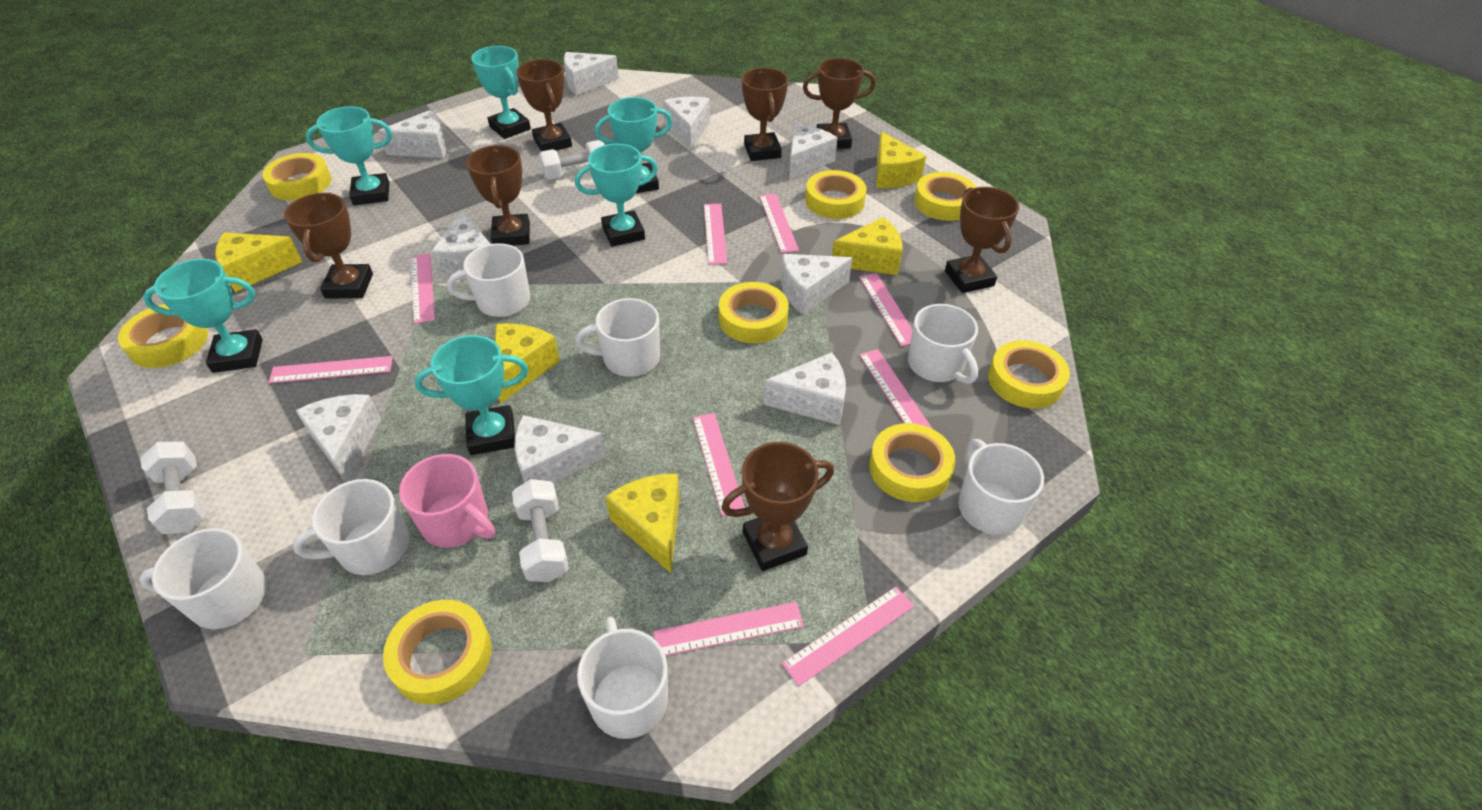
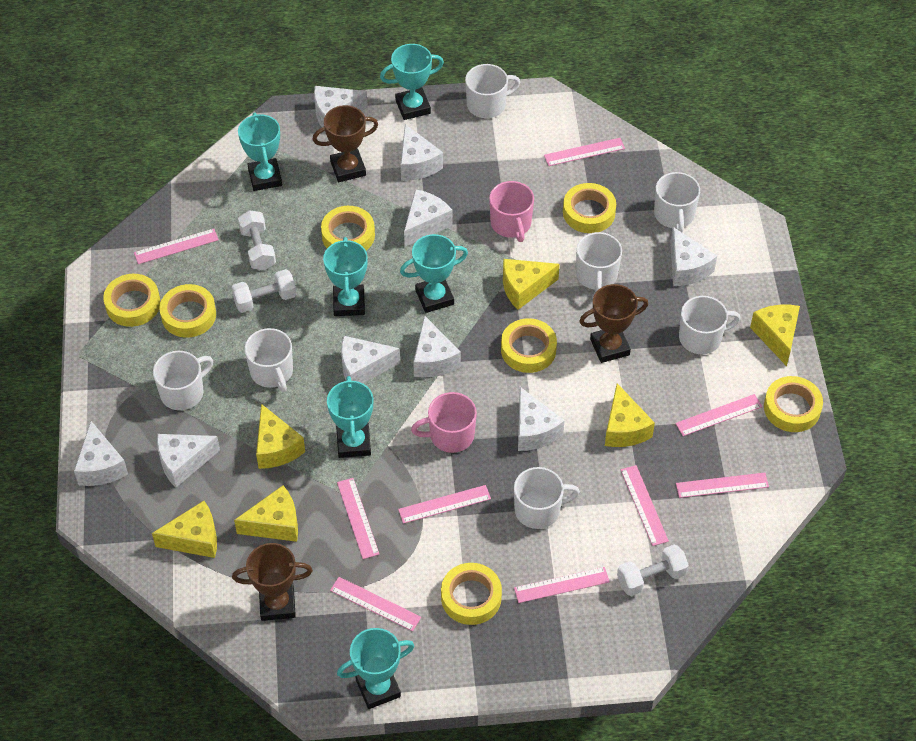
brown trophy: 7 -> 3
pink mug: 1 -> 2
yellow cheese: 5 -> 6
yellow tape: 8 -> 7

